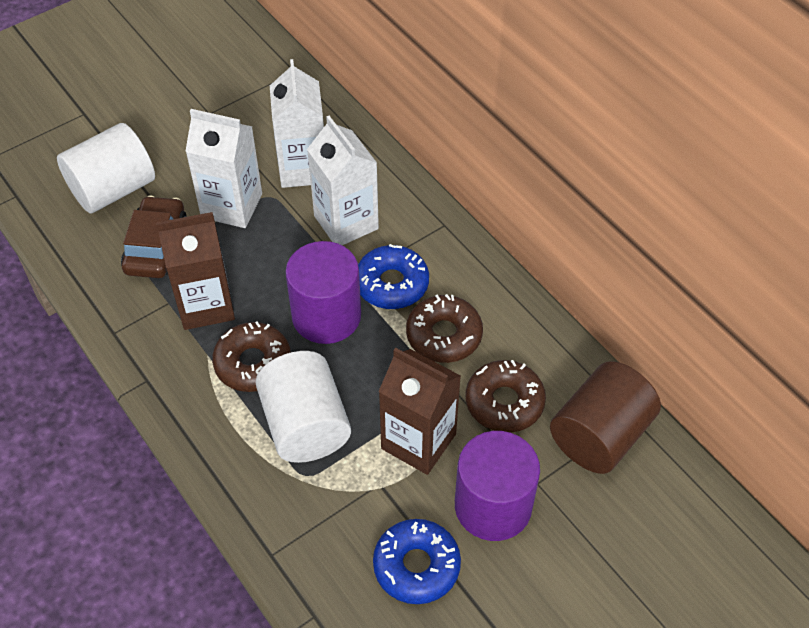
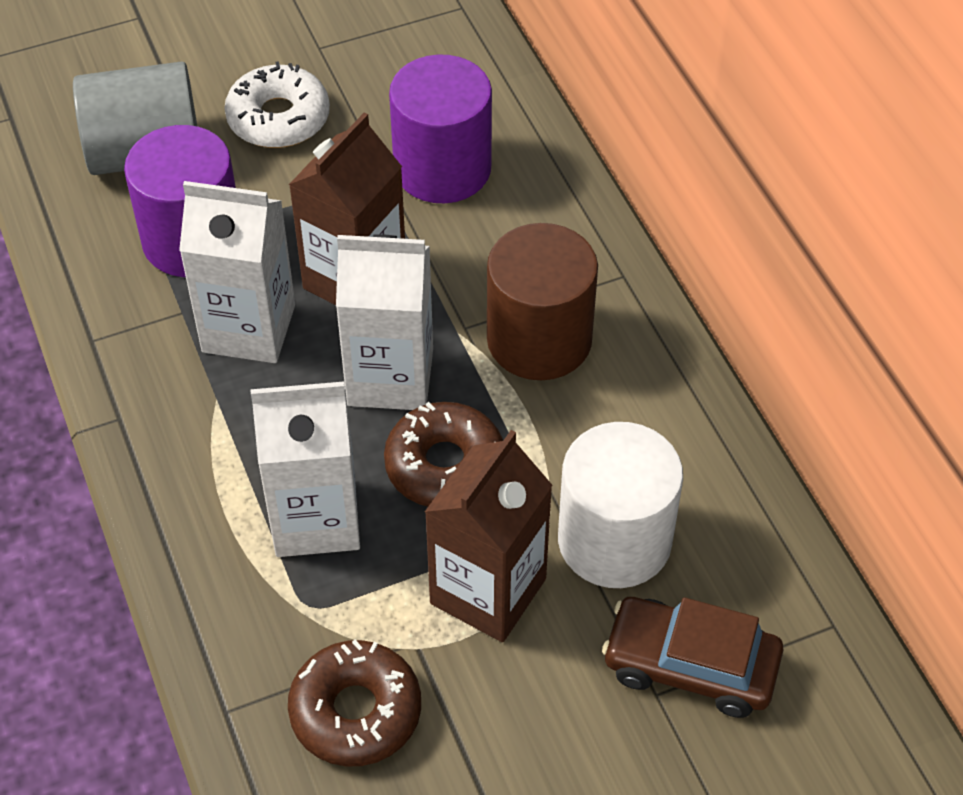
blue donut: 2 -> 0
brown donut: 3 -> 2
grey cylinder: 0 -> 1
white cylinder: 2 -> 1
white donut: 0 -> 1

